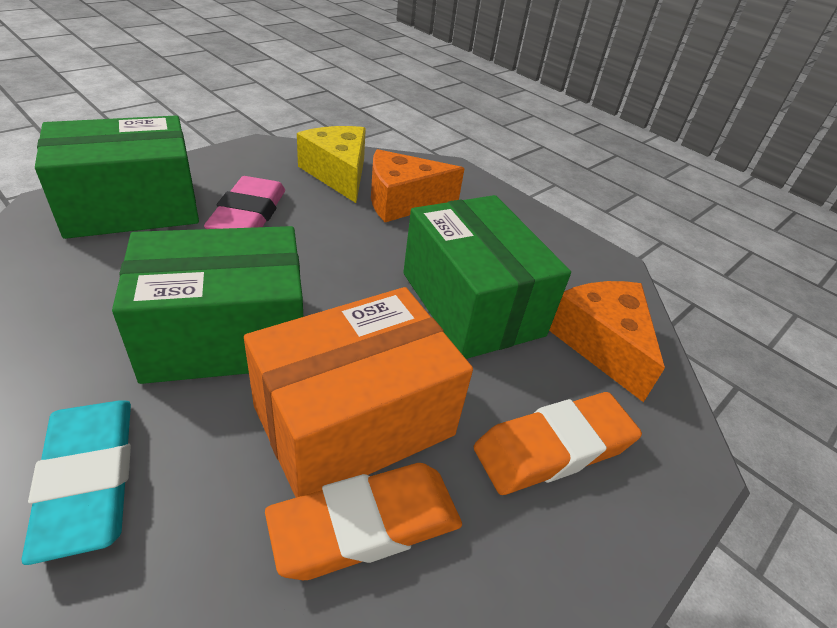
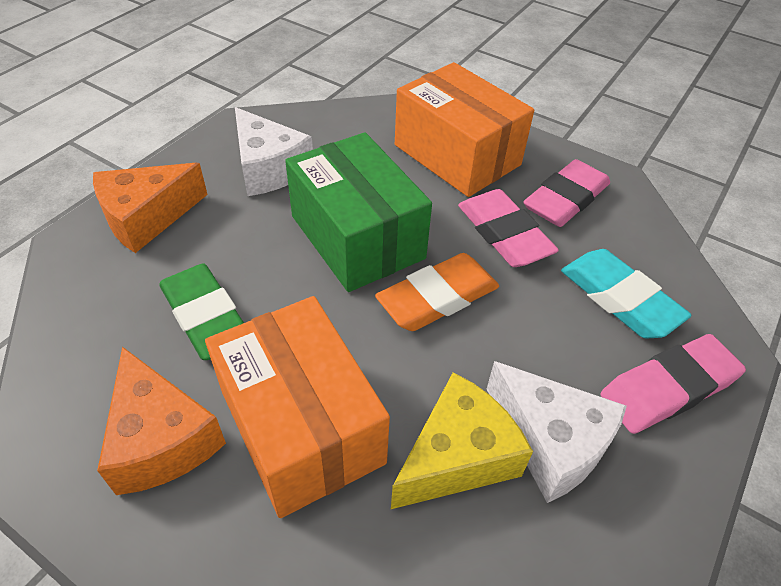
green box: 3 -> 1
green eraser: 0 -> 1
orange box: 1 -> 2
orange eraser: 2 -> 1
pink eraser: 1 -> 3
white cheese: 0 -> 2

